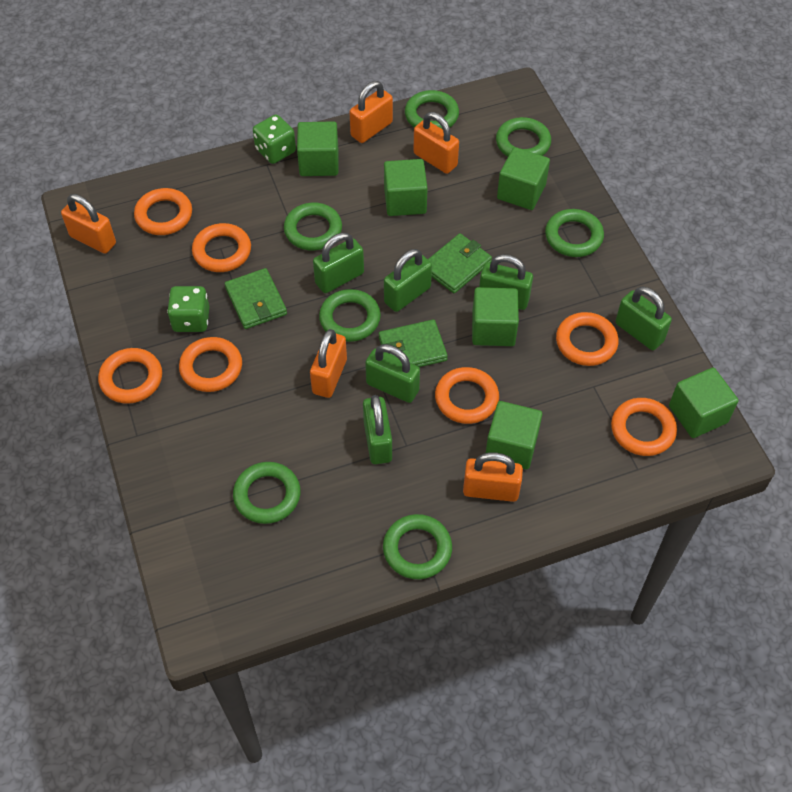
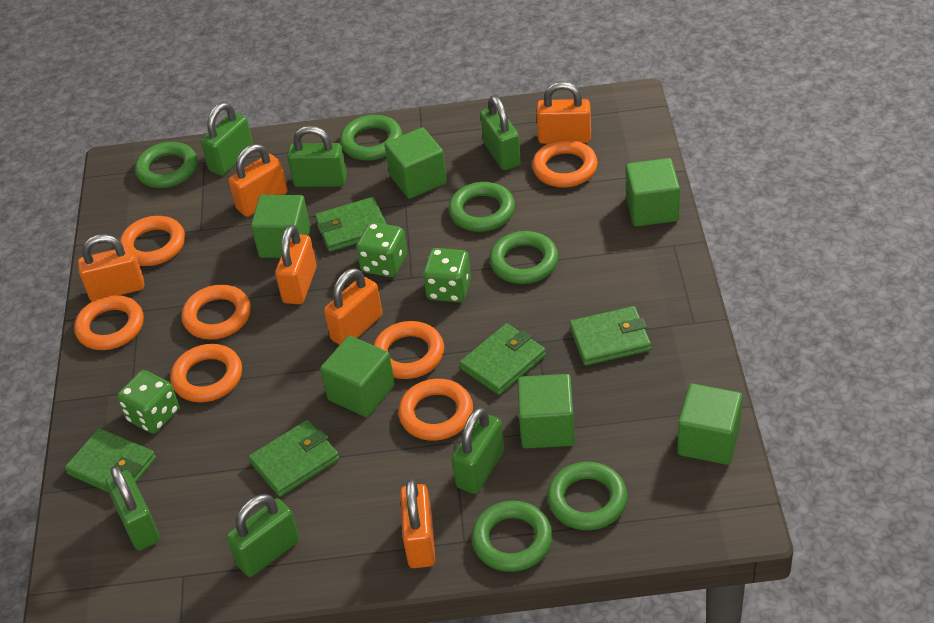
green dice: 2 -> 3
green ring: 7 -> 6
green wallet: 3 -> 5
orange padlock: 5 -> 6

